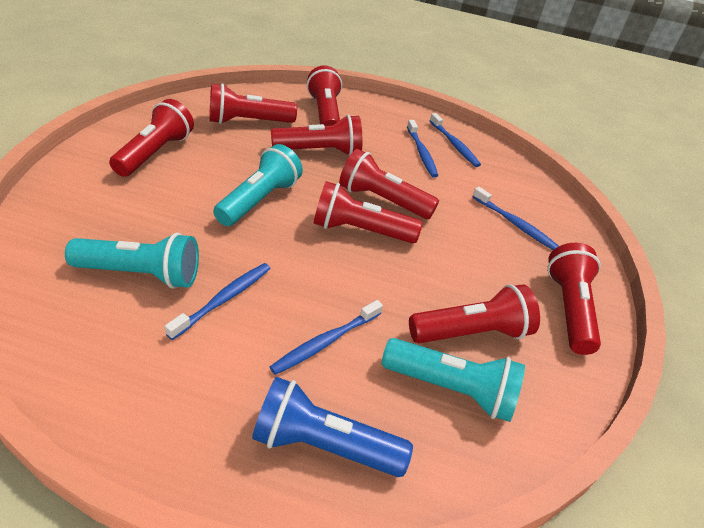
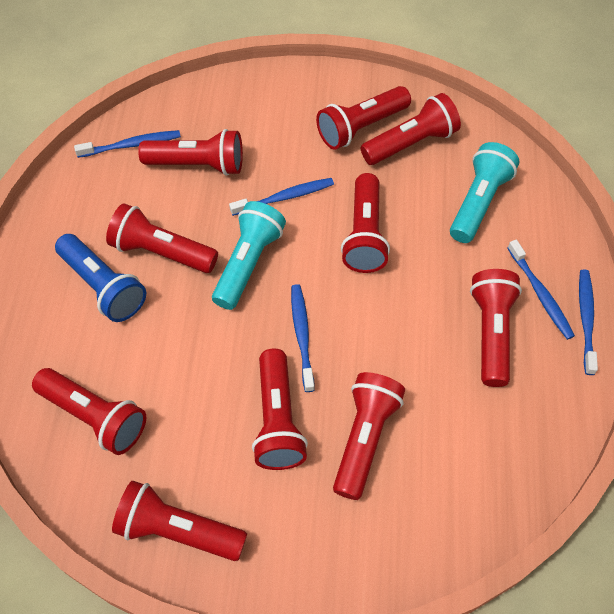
red flashlight: 8 -> 10
turquoise flashlight: 3 -> 2

